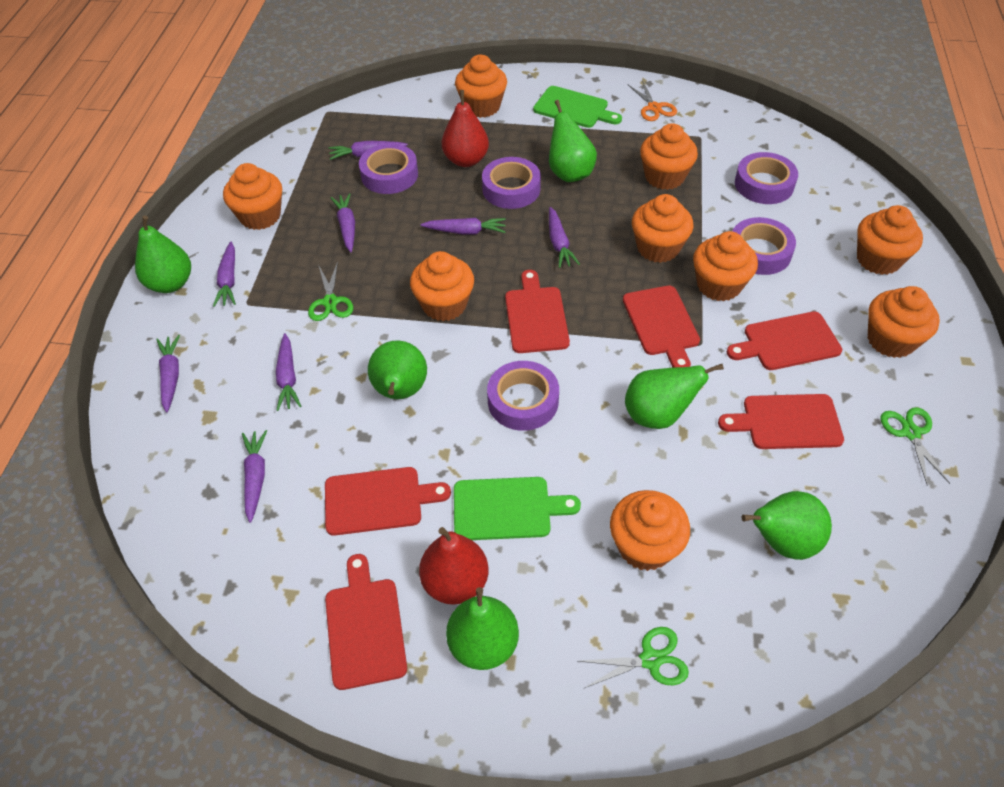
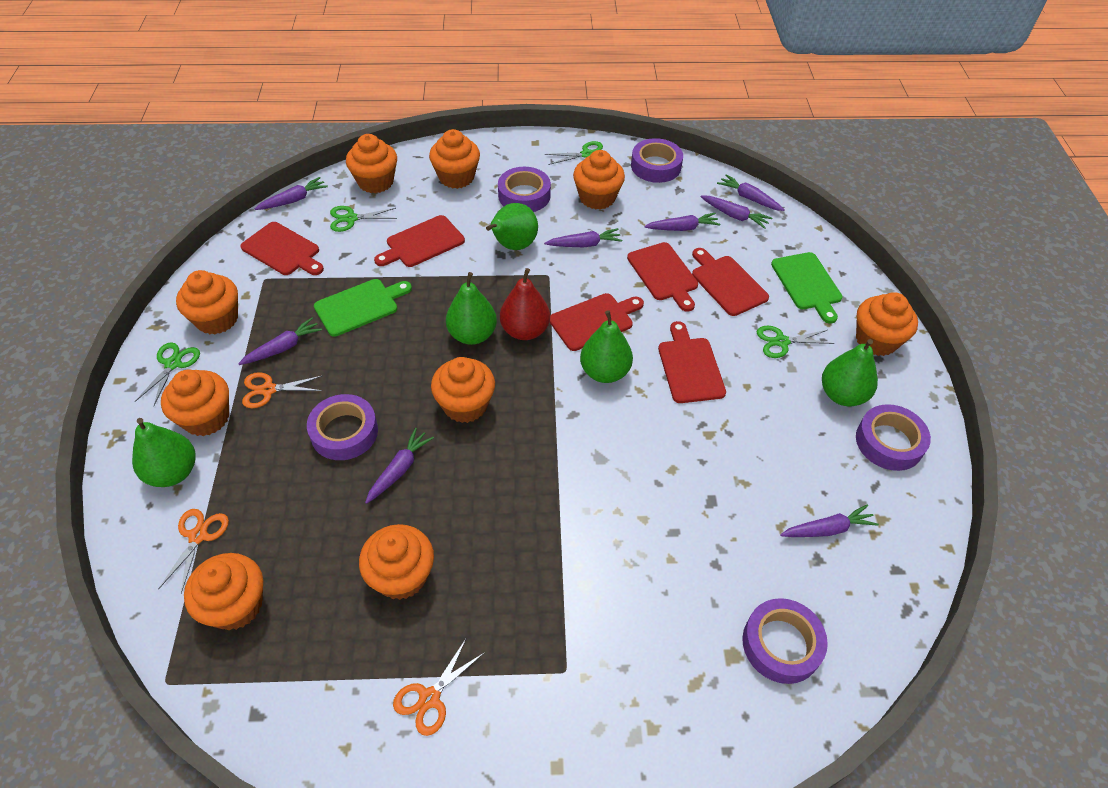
green pear: 6 -> 5
green scissors: 3 -> 4
orange scissors: 1 -> 3
red pear: 2 -> 1

